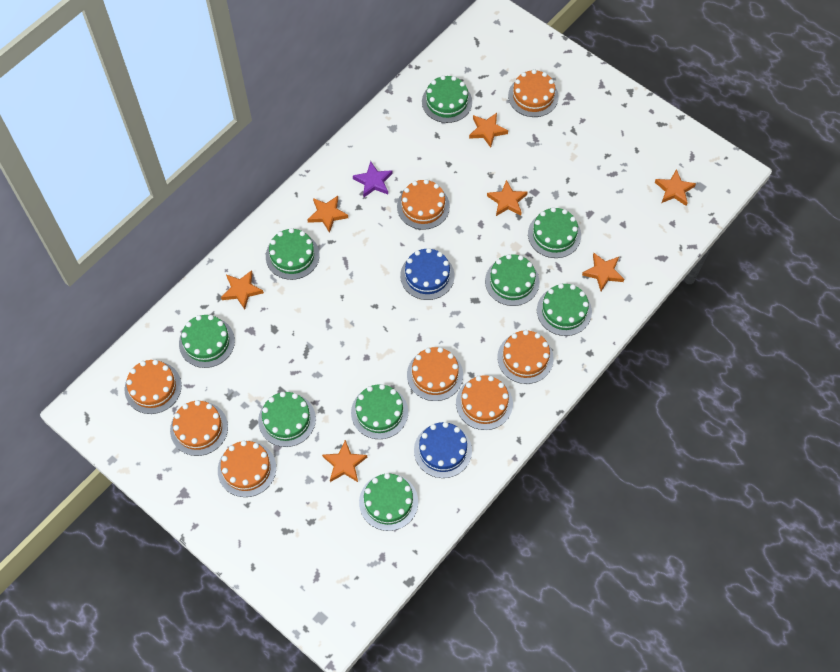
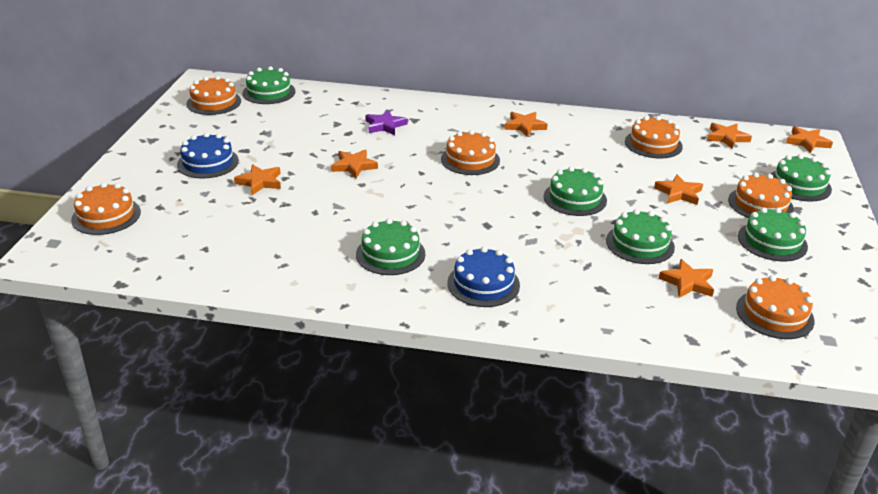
green cake: 9 -> 6
orange cake: 8 -> 6

